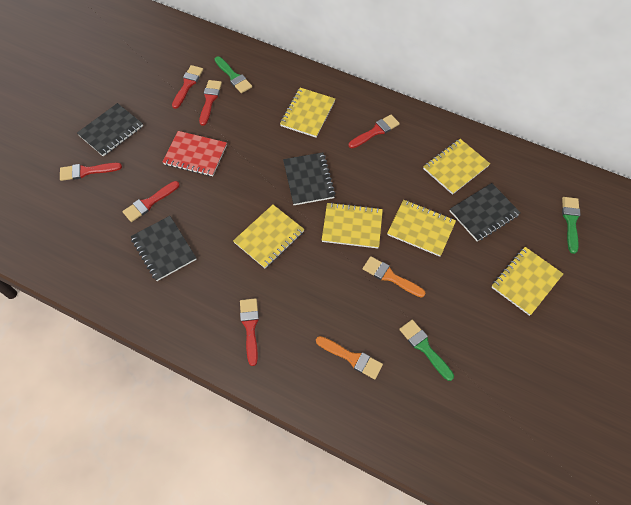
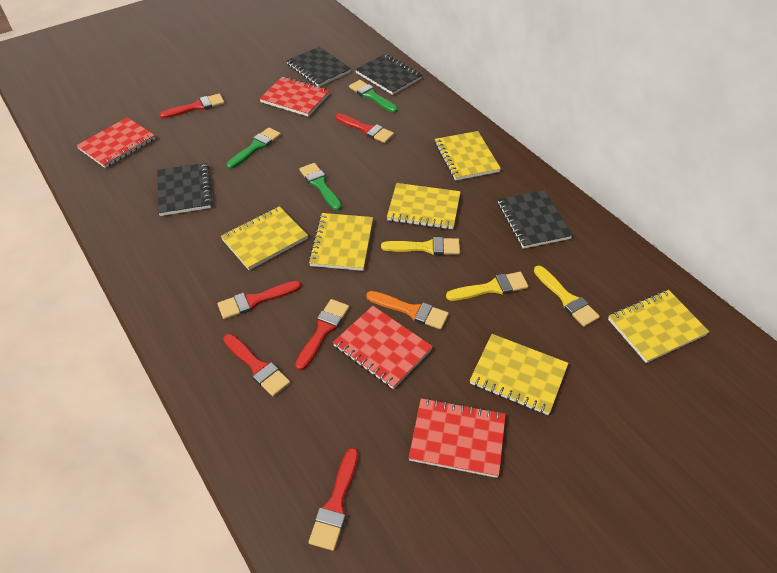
orange brush: 2 -> 1
red notebook: 1 -> 4
yellow brush: 0 -> 3

